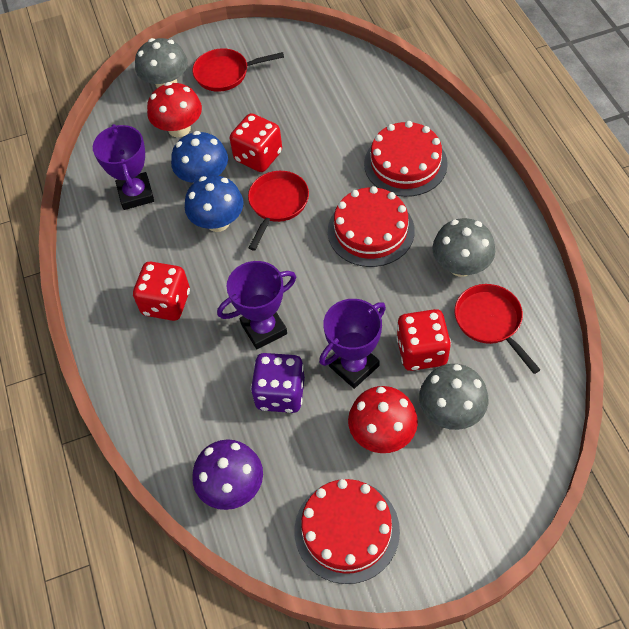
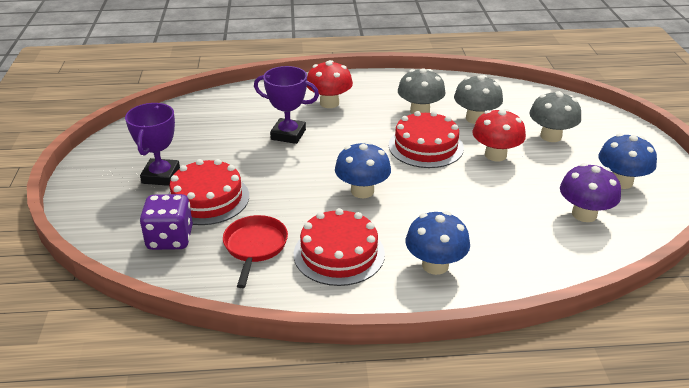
blue mushroom: 2 -> 3
purple trophy: 3 -> 2
red dice: 3 -> 0
red pan: 3 -> 1

